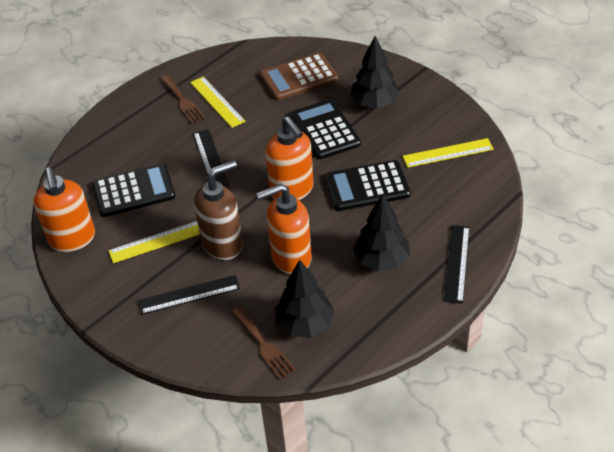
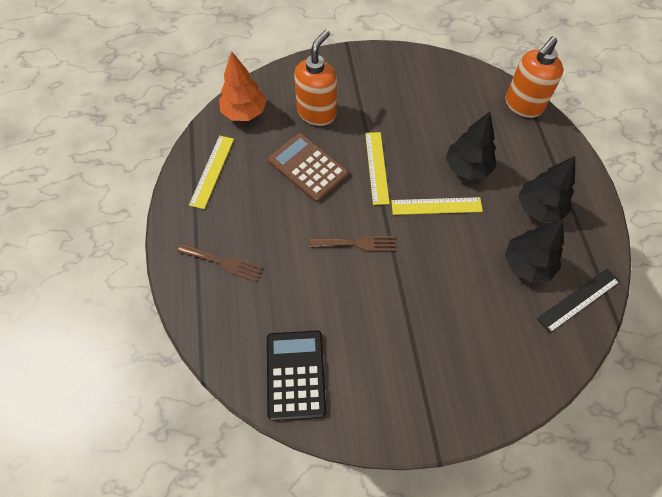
black calculator: 3 -> 1
black ruler: 3 -> 1
brown soap dispenser: 1 -> 0
orange soap dispenser: 3 -> 2
orange tree: 0 -> 1

